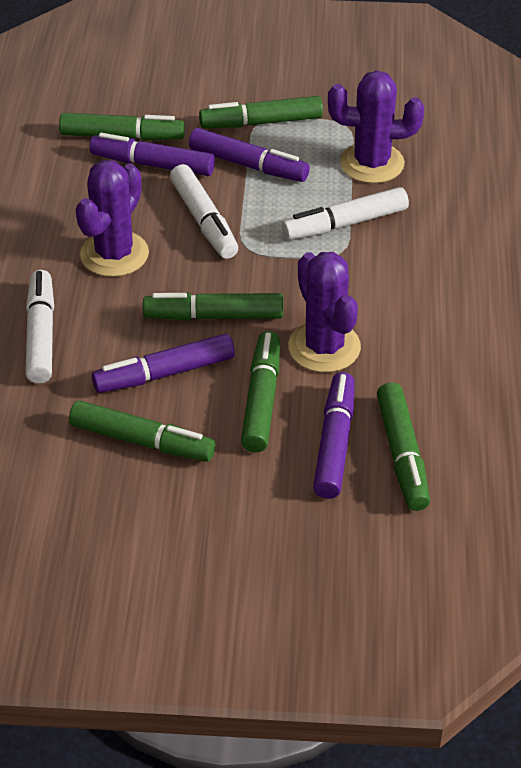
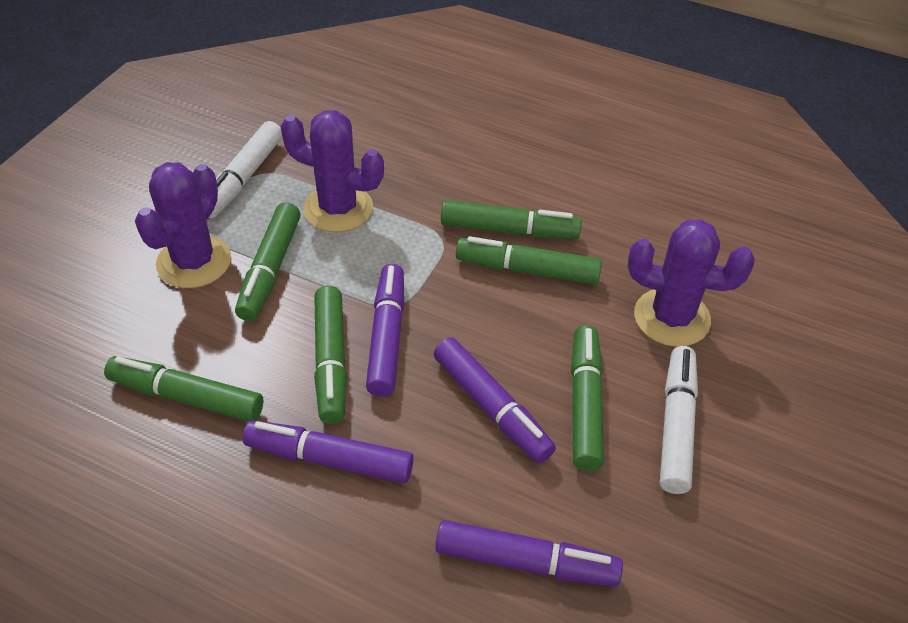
white marker: 3 -> 2

